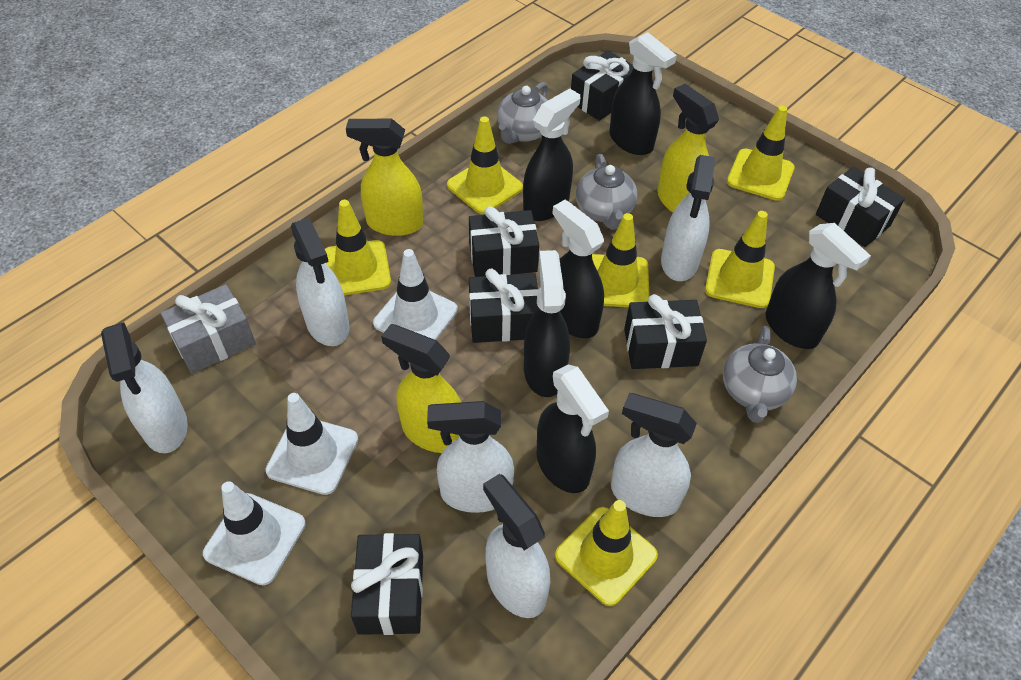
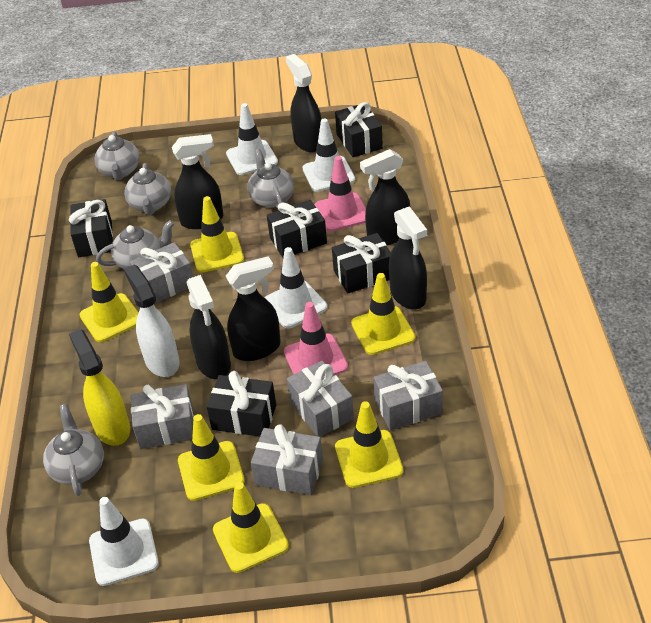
black gift: 6 -> 5
grey gift: 1 -> 5
grey teapot: 3 -> 5
pink traffic cone: 0 -> 2
white spray bottle: 6 -> 1
white traffic cone: 3 -> 4
yellow spray bottle: 3 -> 1

